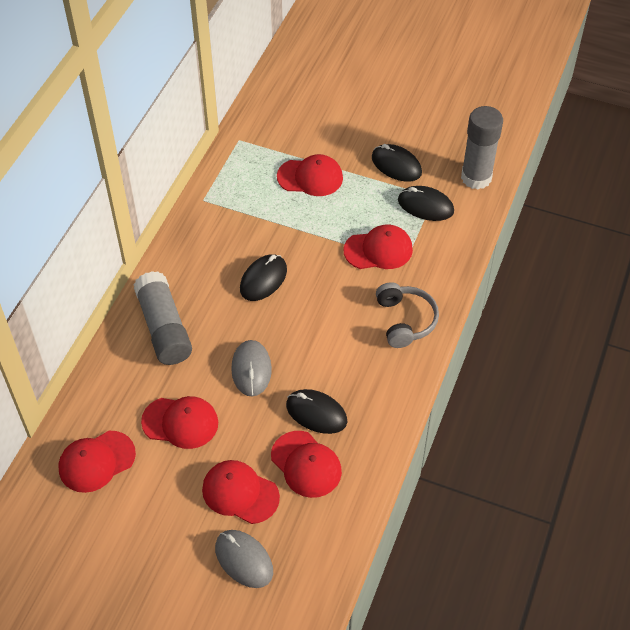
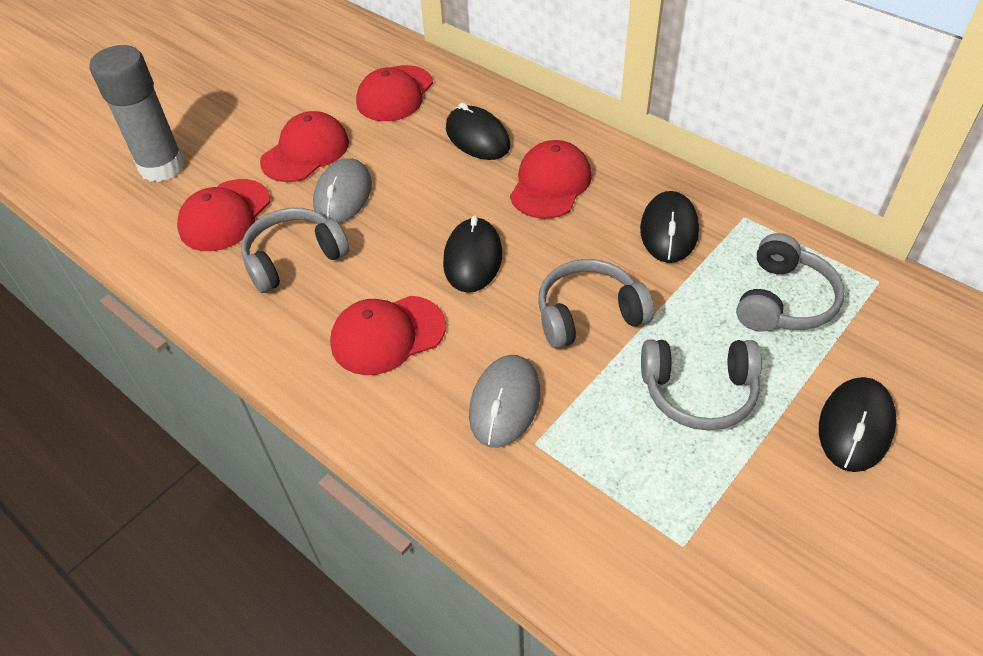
grey glue stick: 2 -> 1
grey headphones: 1 -> 4
red cap: 6 -> 5

